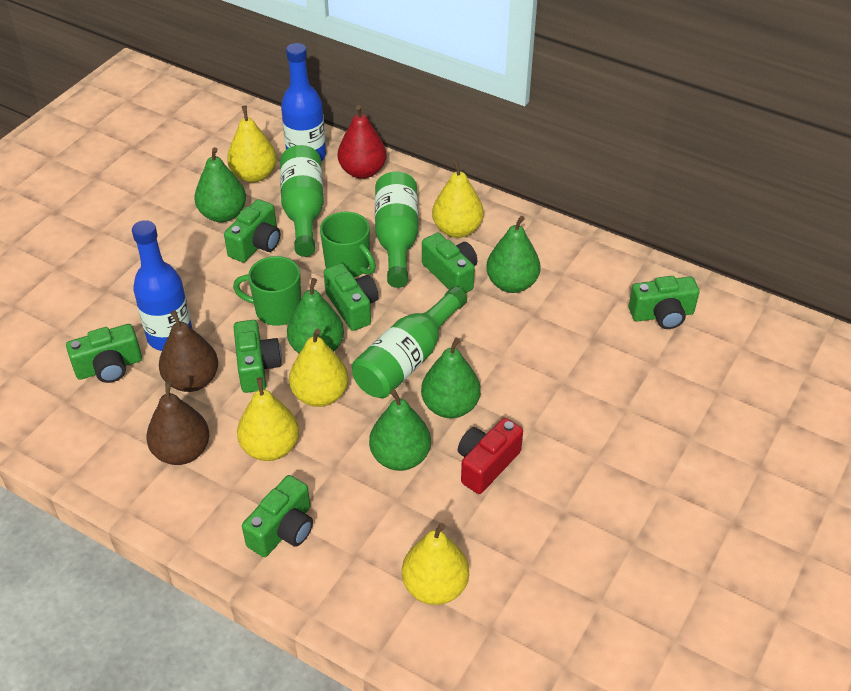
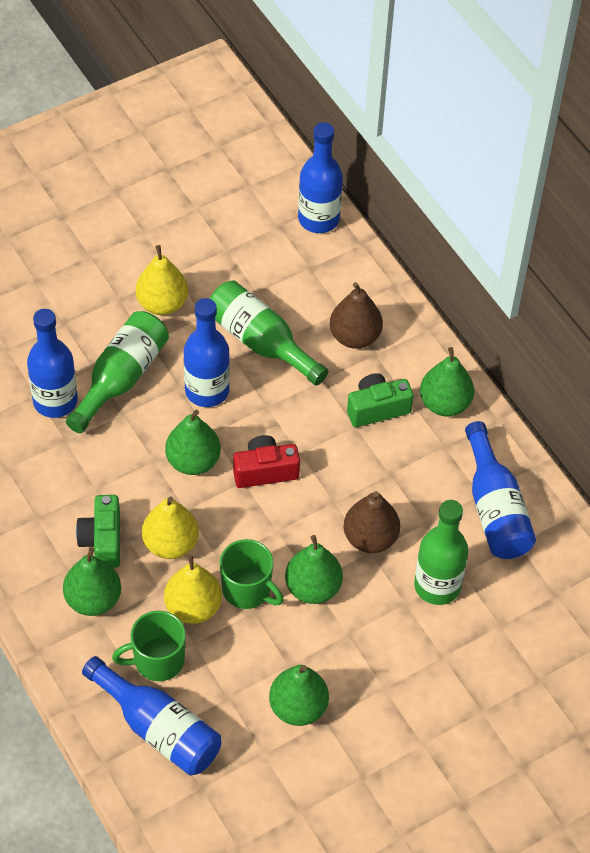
blue bottle: 2 -> 5
green camera: 7 -> 2
red pear: 1 -> 0
yellow pear: 5 -> 3

